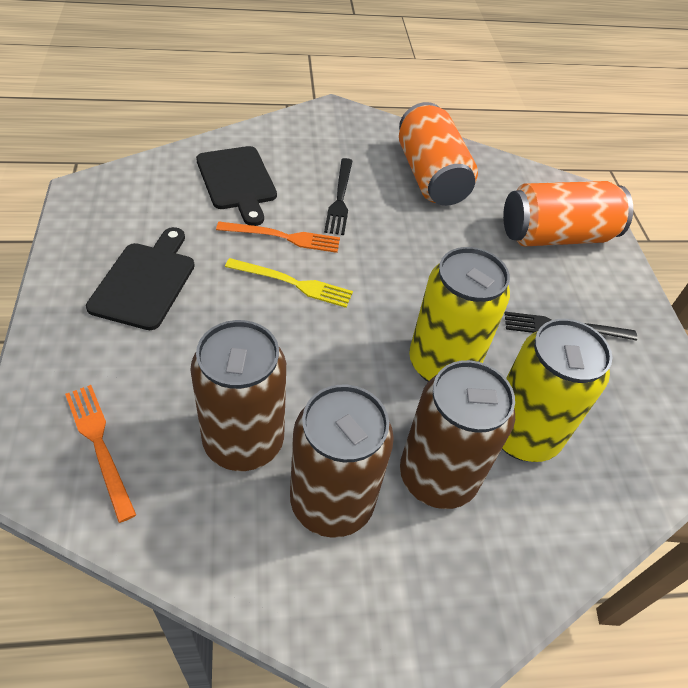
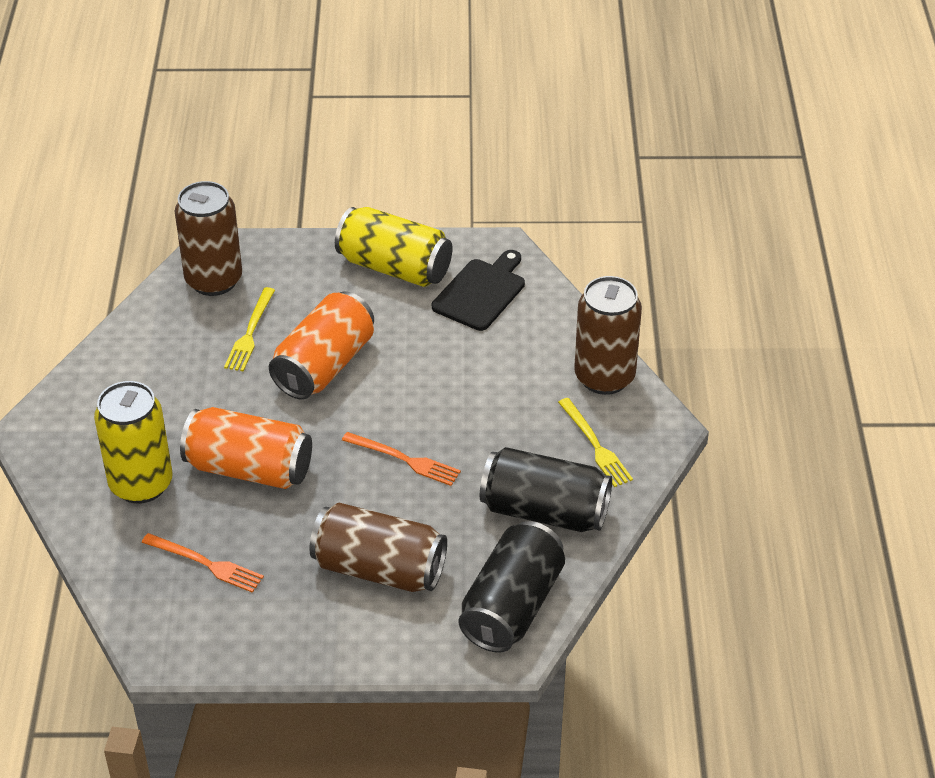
black can: 0 -> 2
black cutting board: 2 -> 1
black fork: 2 -> 0
yellow fork: 1 -> 2

